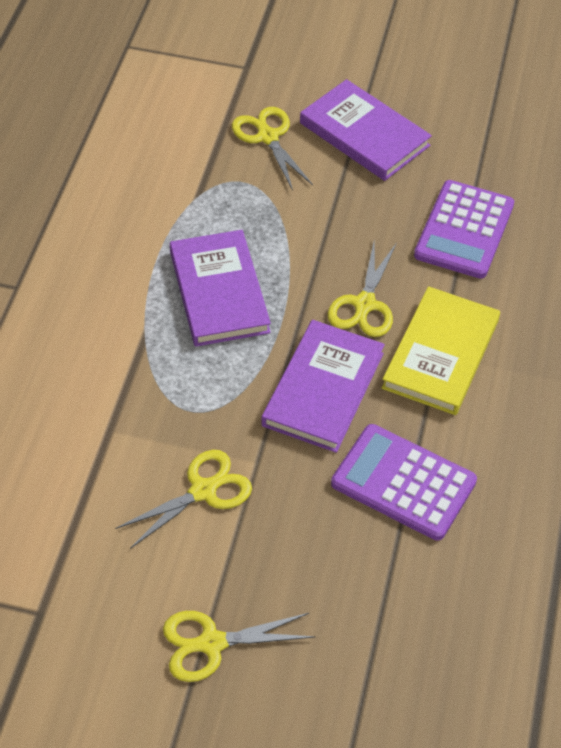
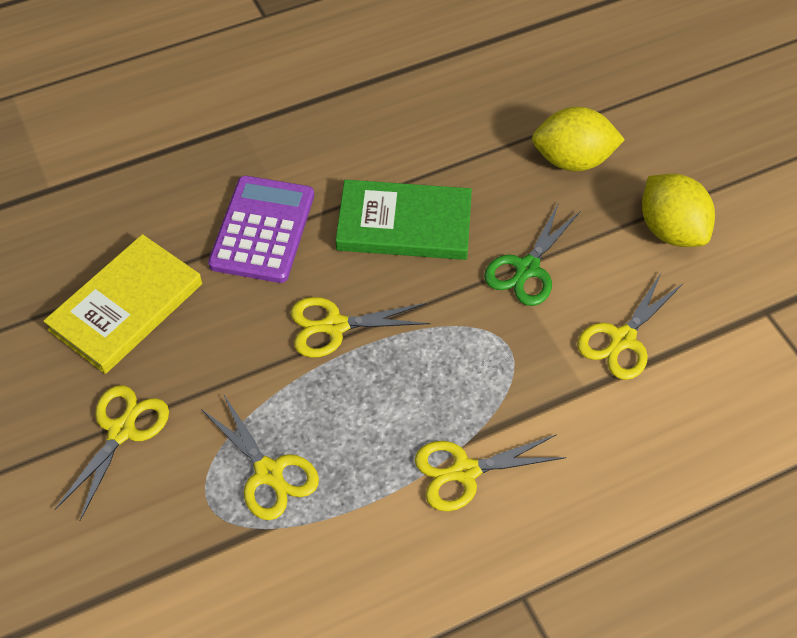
green book: 0 -> 1
green scissors: 0 -> 1
purple book: 3 -> 0
purple calculator: 2 -> 1
yellow lemon: 0 -> 2
yellow scissors: 4 -> 5

